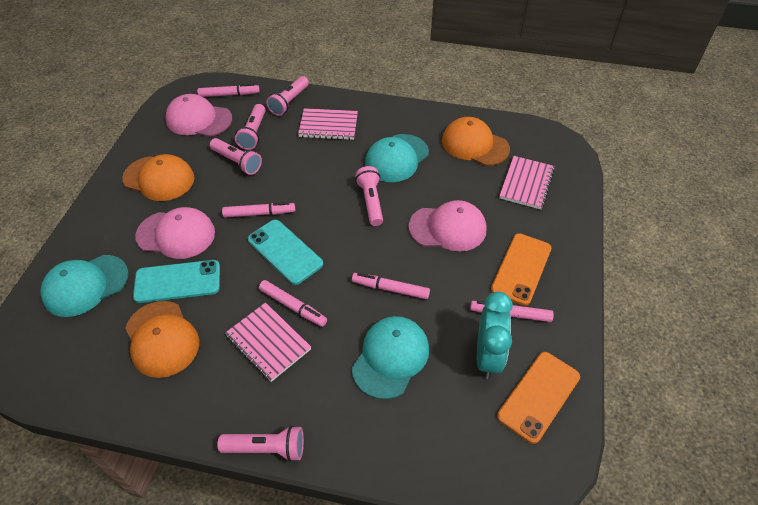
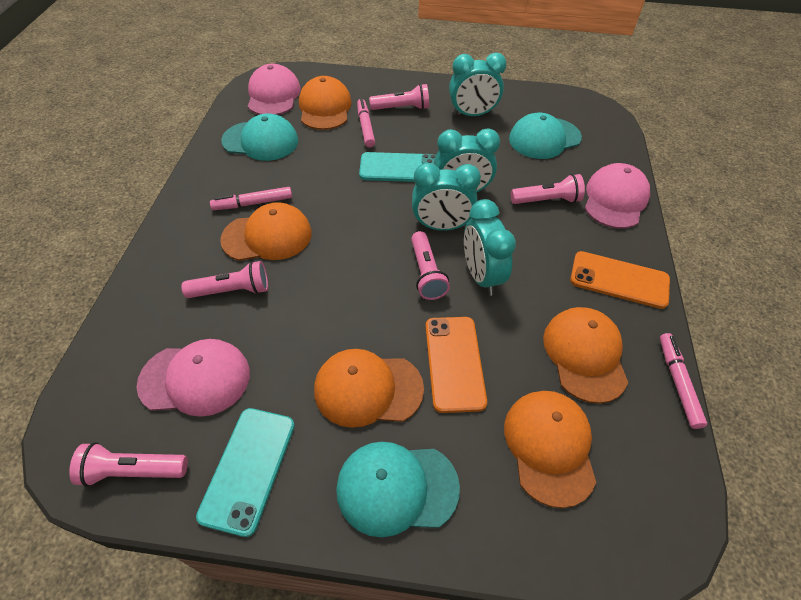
orange cap: 3 -> 5
pink marker: 5 -> 3
pink notebook: 3 -> 0
turquoise clock: 1 -> 4

